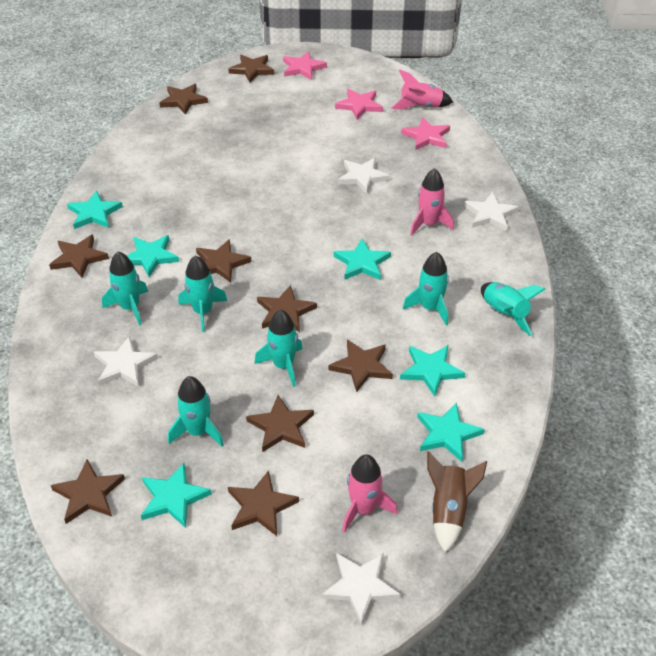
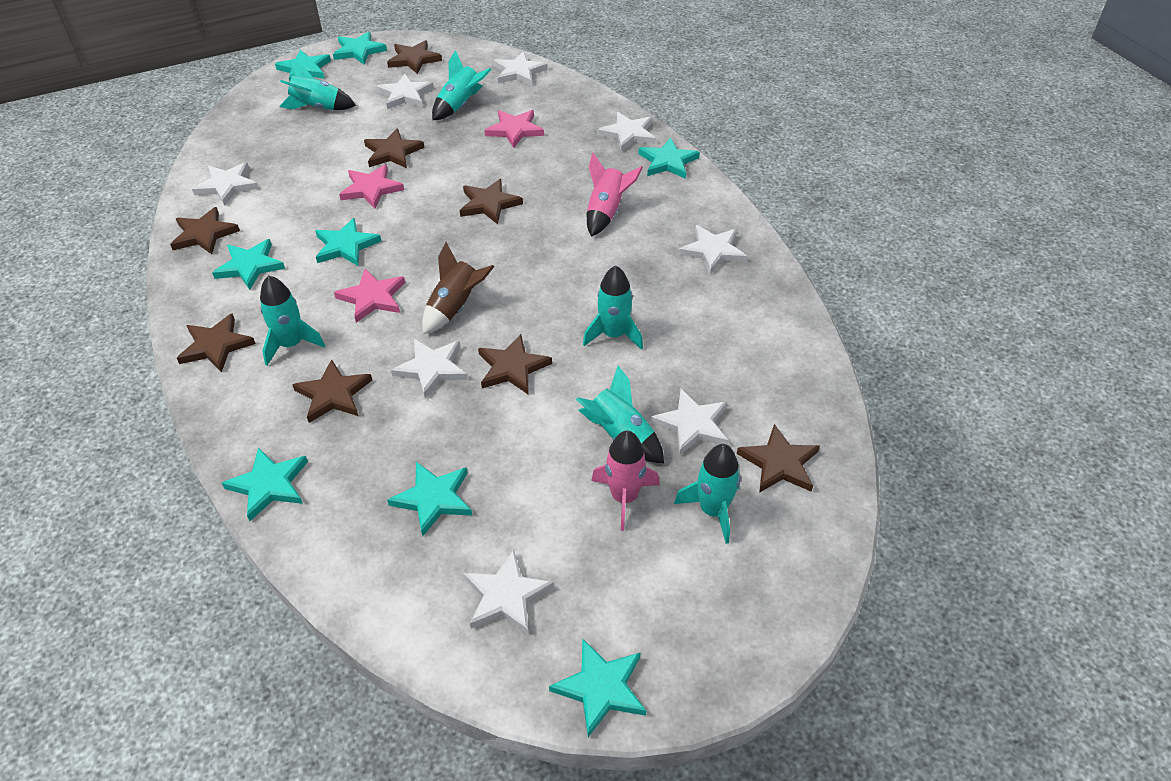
brown star: 9 -> 8
pink rocket: 3 -> 2
turquoise star: 6 -> 8
white star: 4 -> 8

